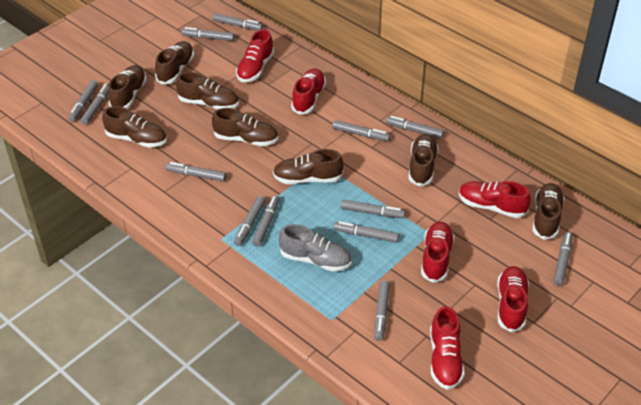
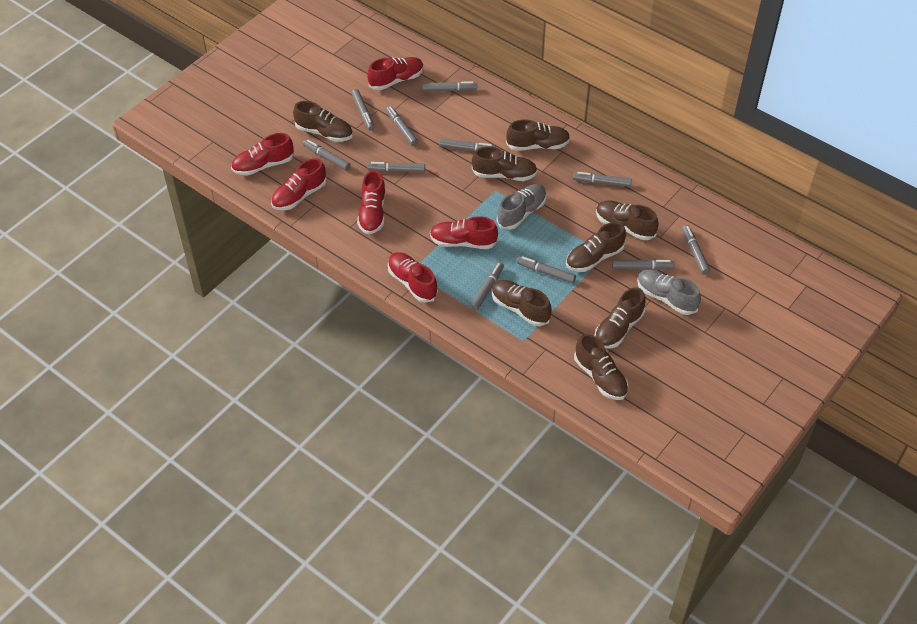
grey marker: 13 -> 11
grey shoe: 1 -> 2

